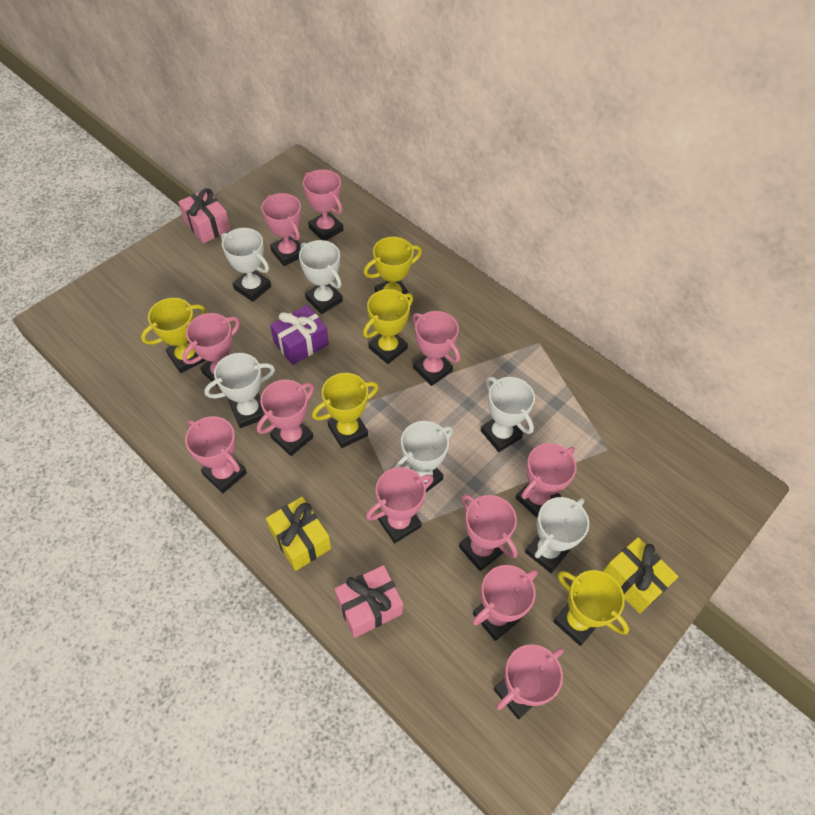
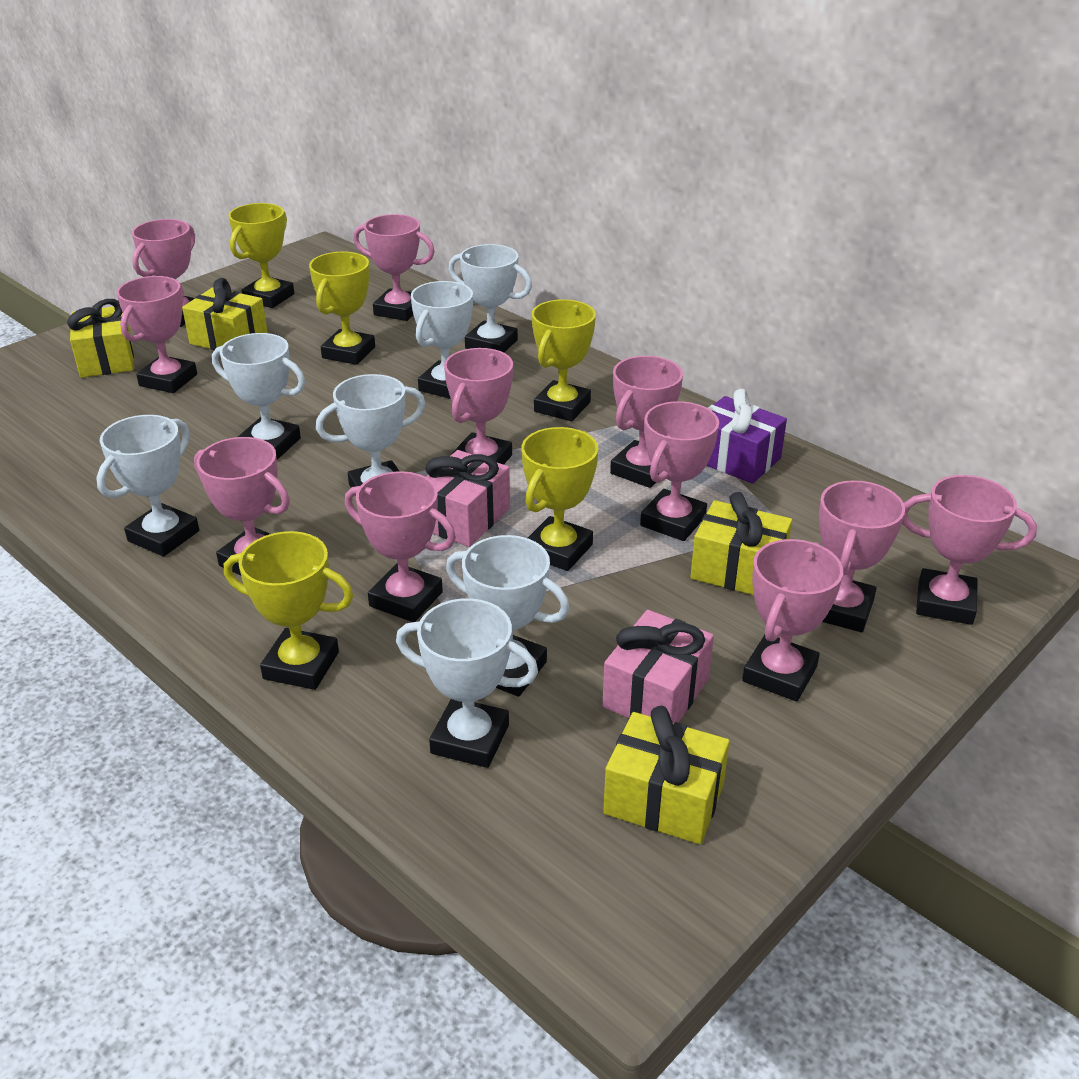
white trophy: 6 -> 7
yellow gift: 2 -> 4

